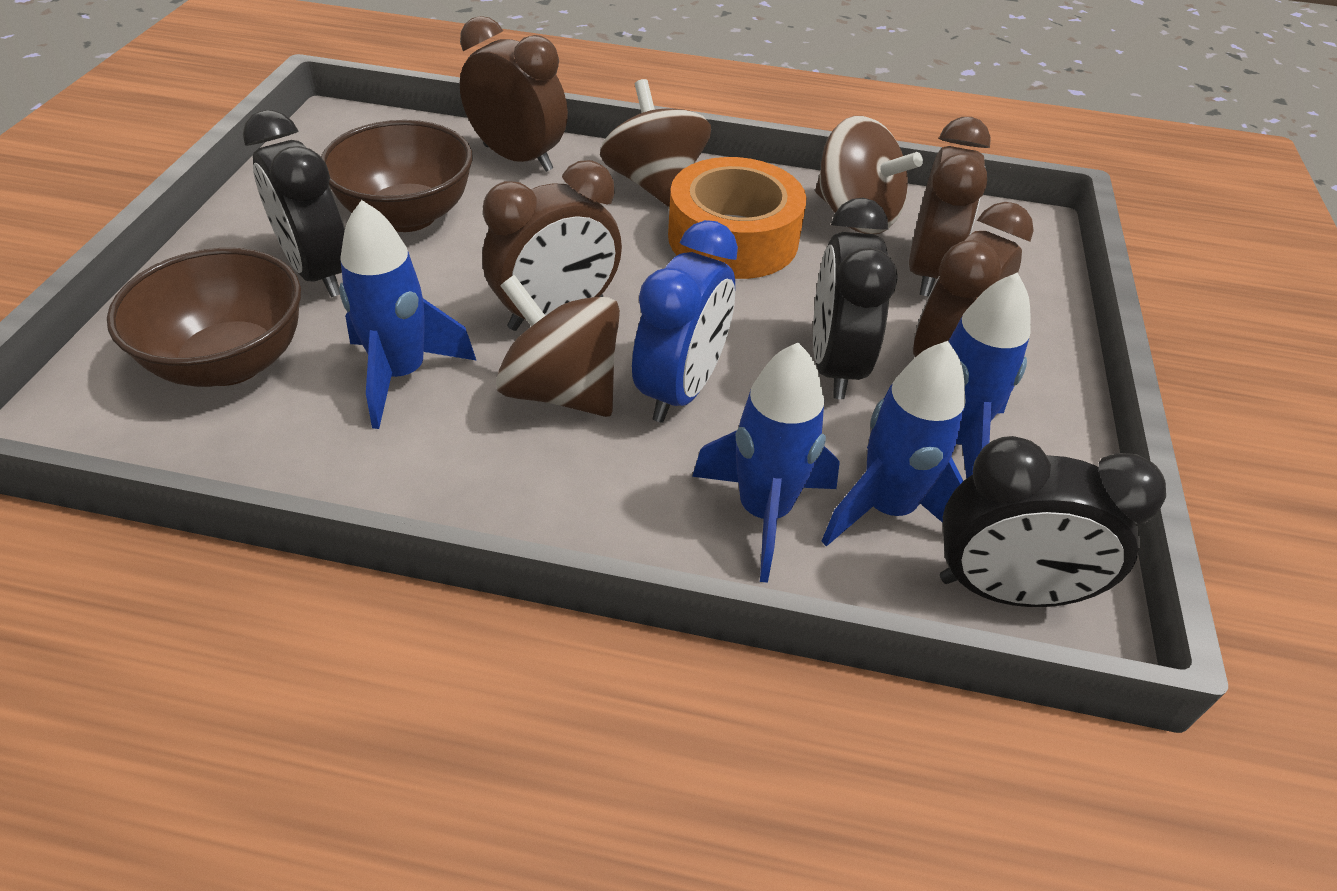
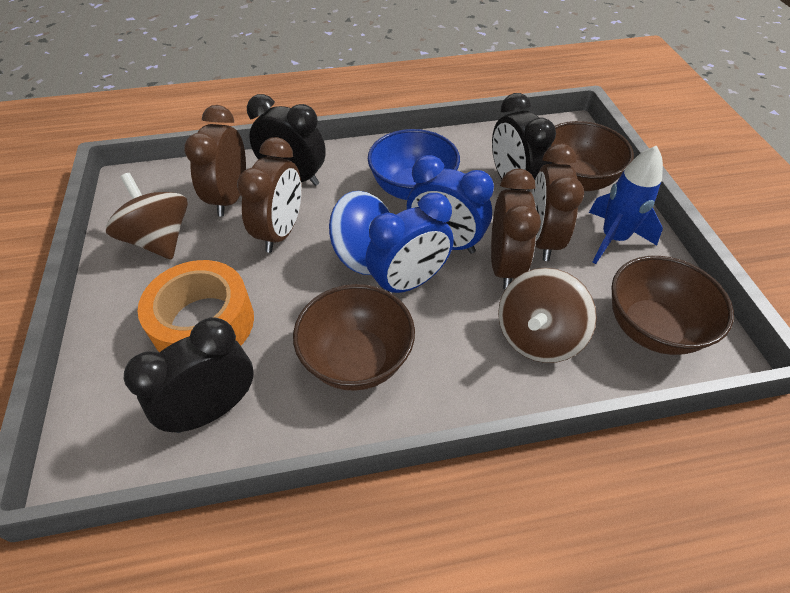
blue bowl: 0 -> 1
blue clock: 1 -> 2
blue rocket: 4 -> 1
blue spinning top: 0 -> 1
brown bowl: 2 -> 3
brown spinning top: 3 -> 2

